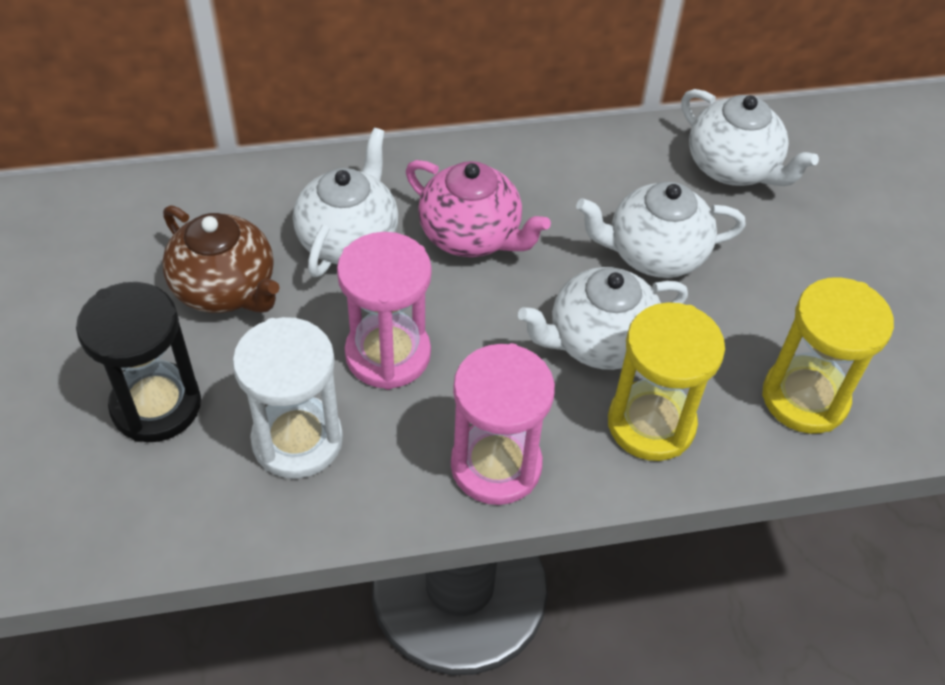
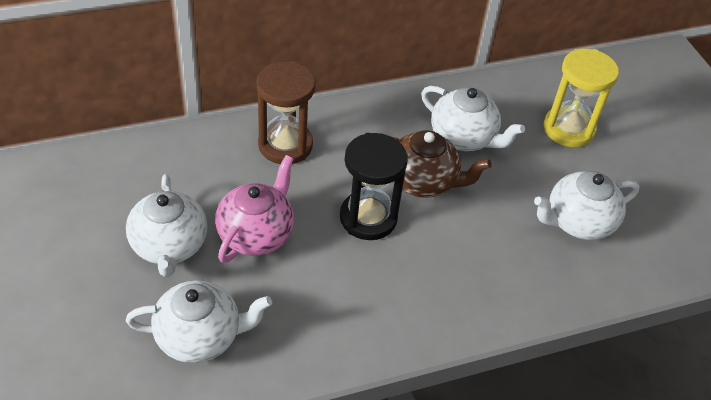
brown hourglass: 0 -> 1
pink hourglass: 2 -> 0
white hourglass: 1 -> 0
yellow hourglass: 2 -> 1

